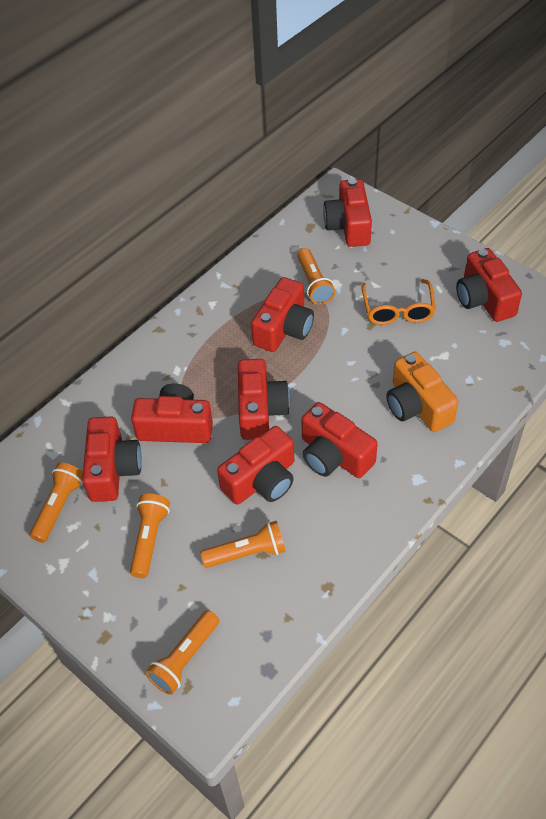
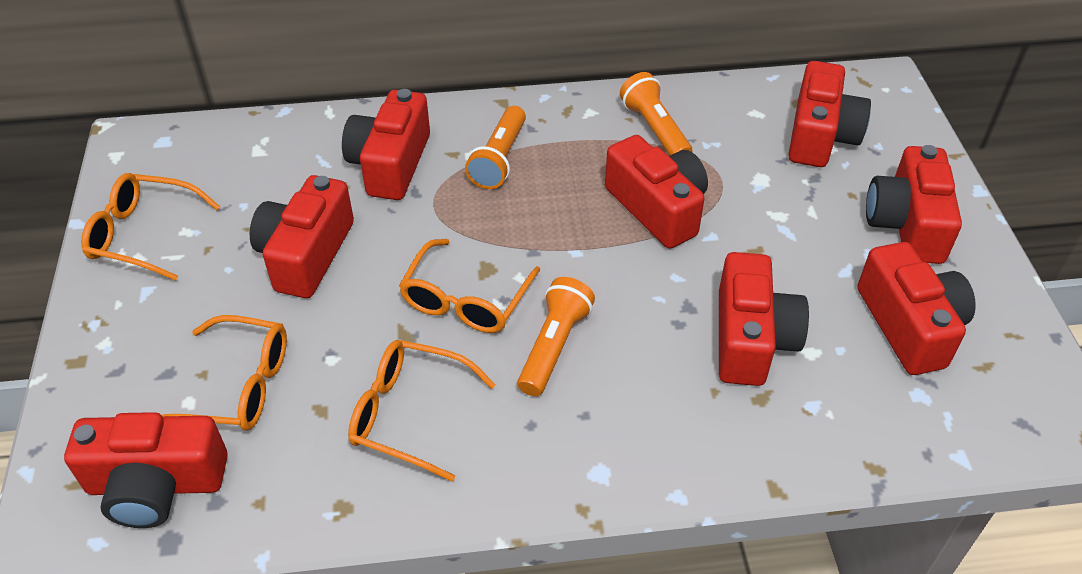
orange camera: 1 -> 0
orange flashlight: 5 -> 3
orange glasses: 1 -> 4

